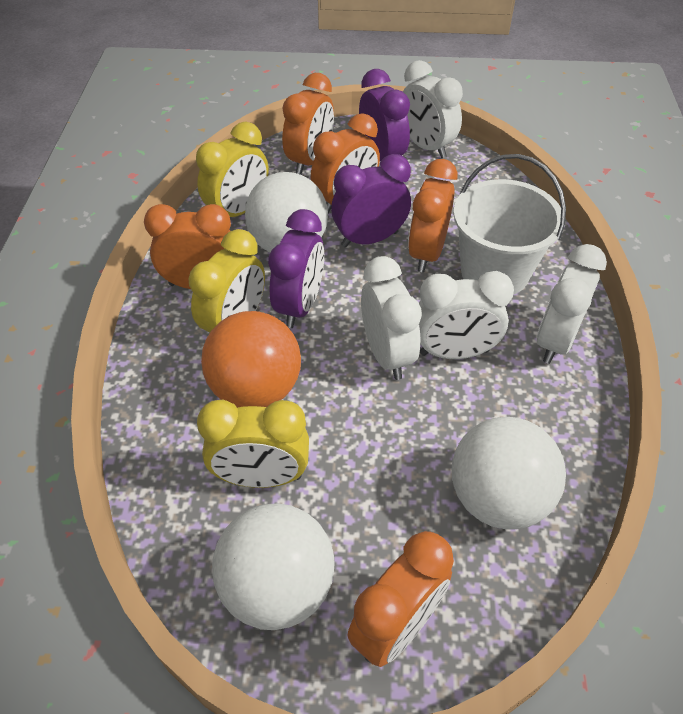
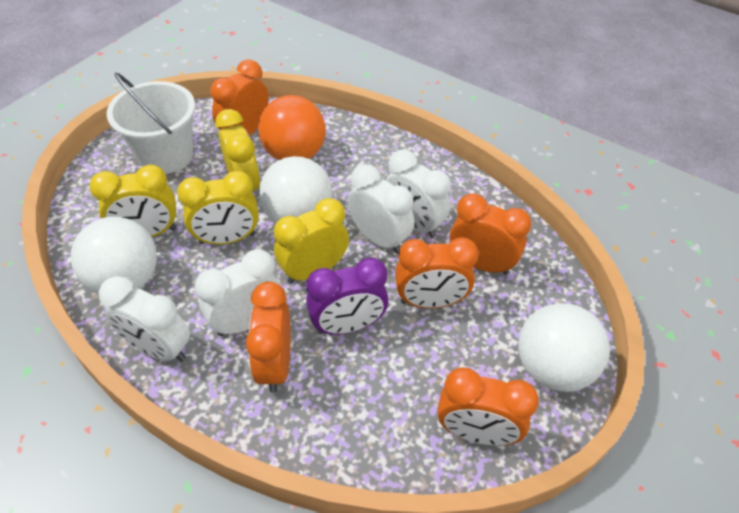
purple clock: 3 -> 1
yellow clock: 3 -> 4

